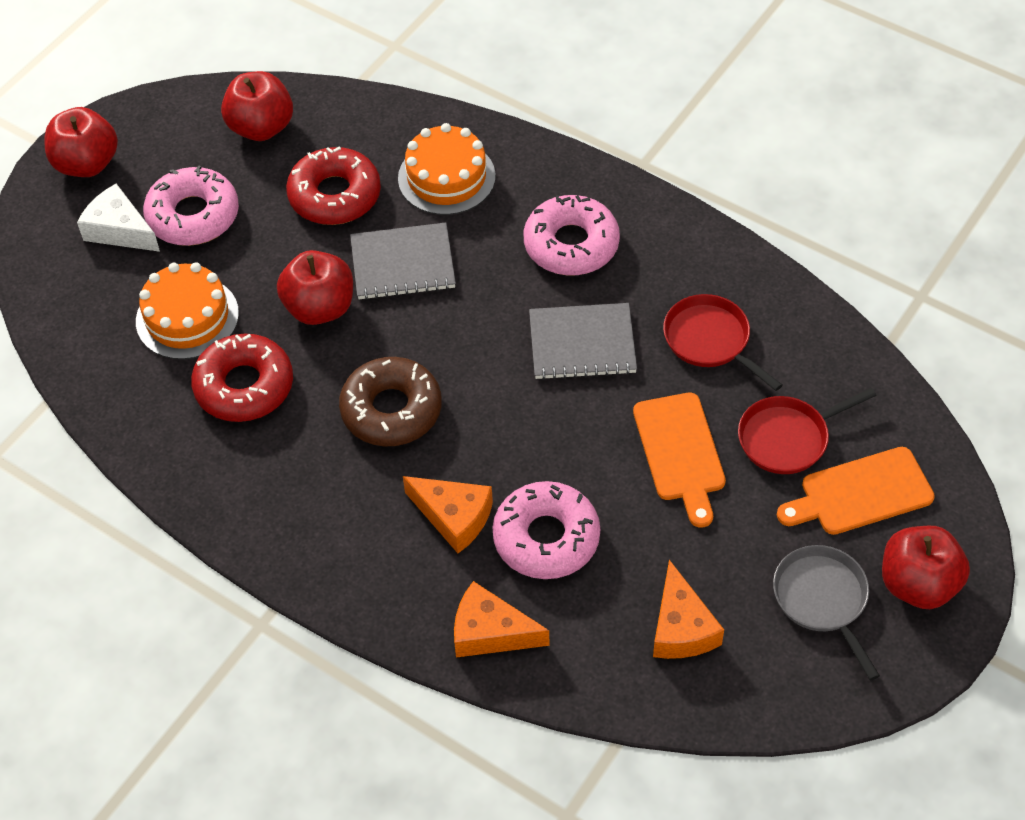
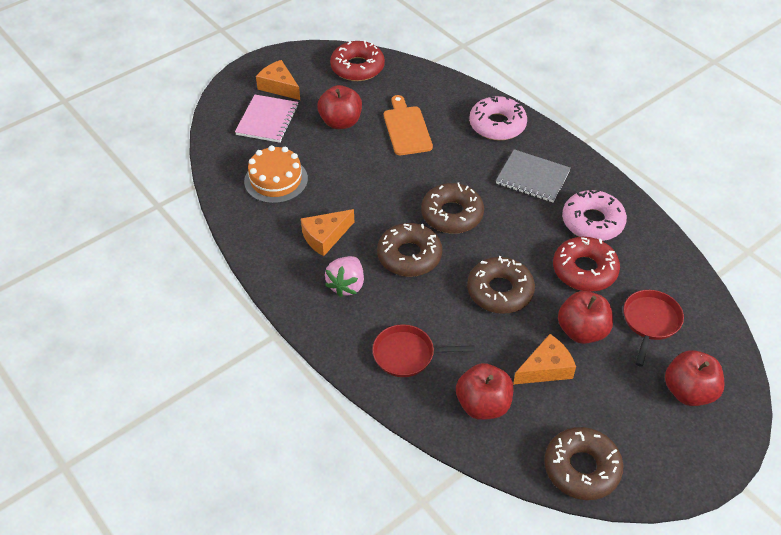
brown donut: 1 -> 4
grey notebook: 2 -> 1
grey pan: 1 -> 0
orange cake: 2 -> 1
orange cutting board: 2 -> 1
pink donut: 3 -> 2
pink notebook: 0 -> 1
pink strawberry: 0 -> 1
white cheese: 1 -> 0

